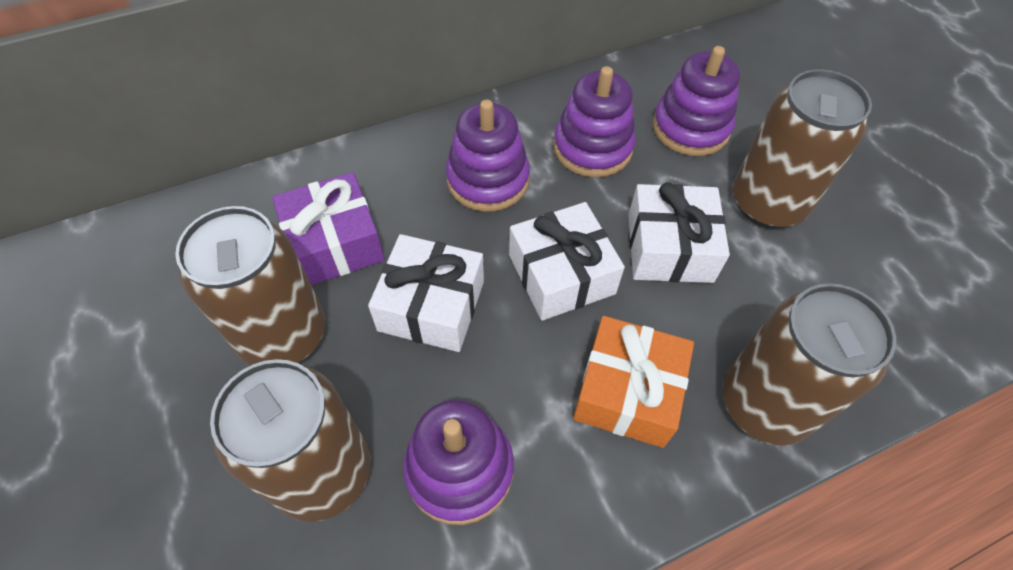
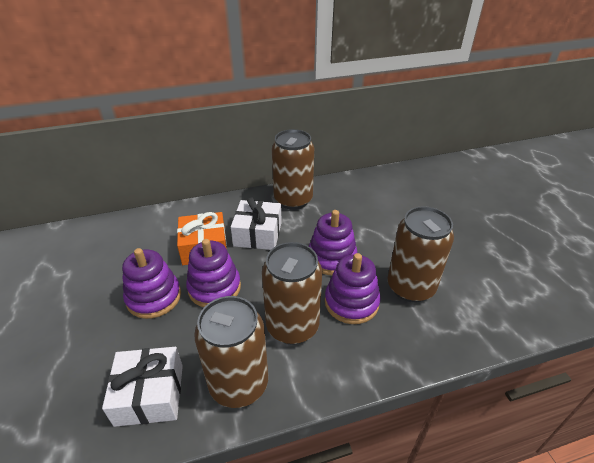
purple gift: 1 -> 0
white gift: 3 -> 2

